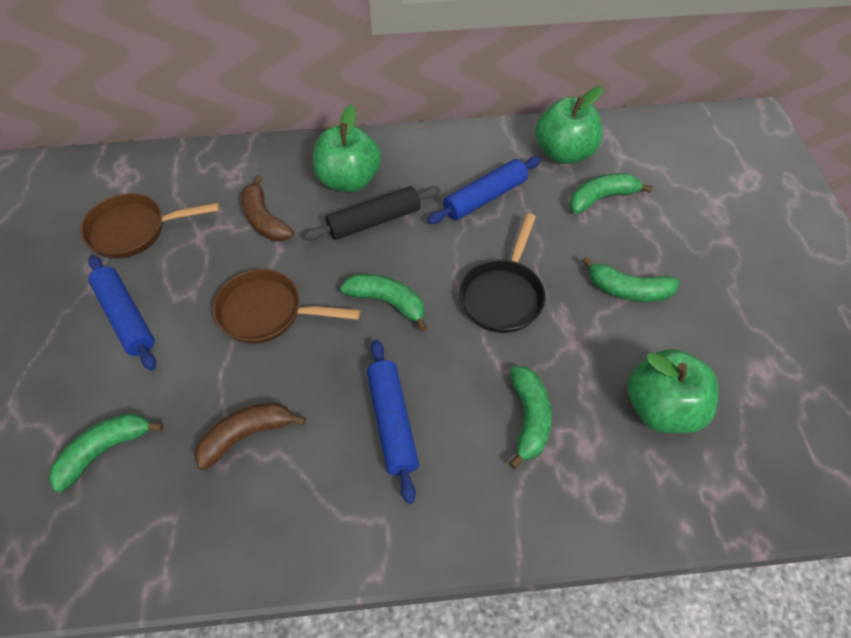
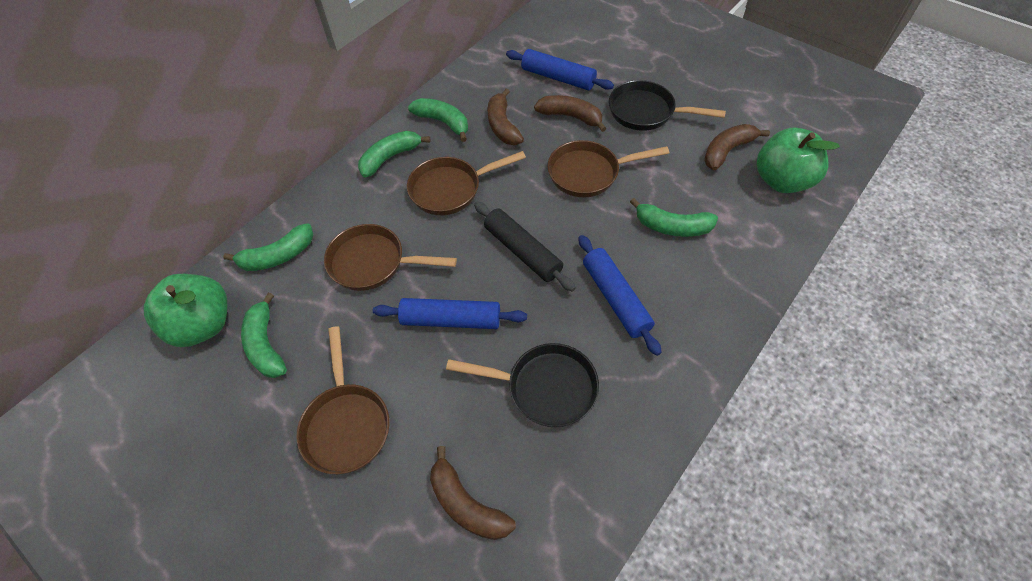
black pan: 1 -> 2
brown banana: 2 -> 4
brown pan: 2 -> 4
green apple: 3 -> 2

